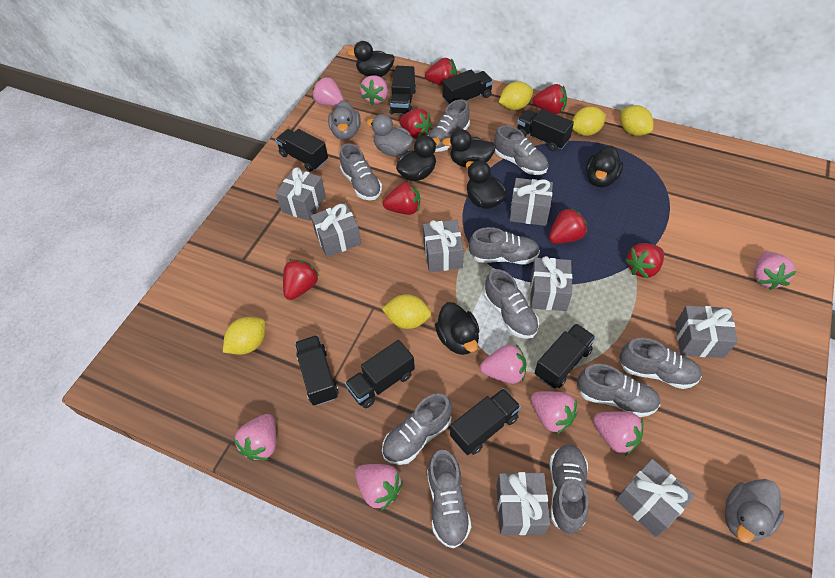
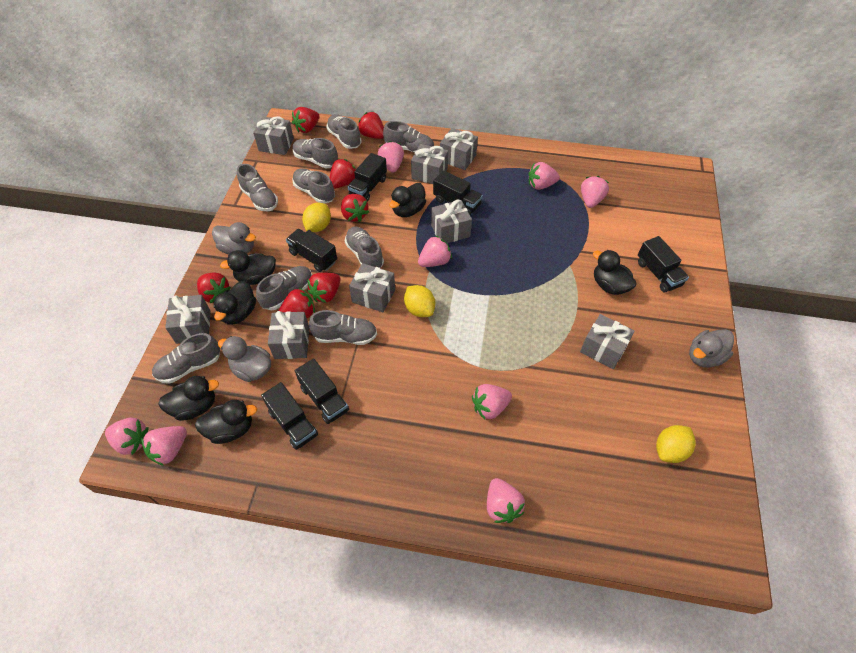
black truck: 8 -> 6
grey shoe: 10 -> 9
yellow lemon: 5 -> 3

